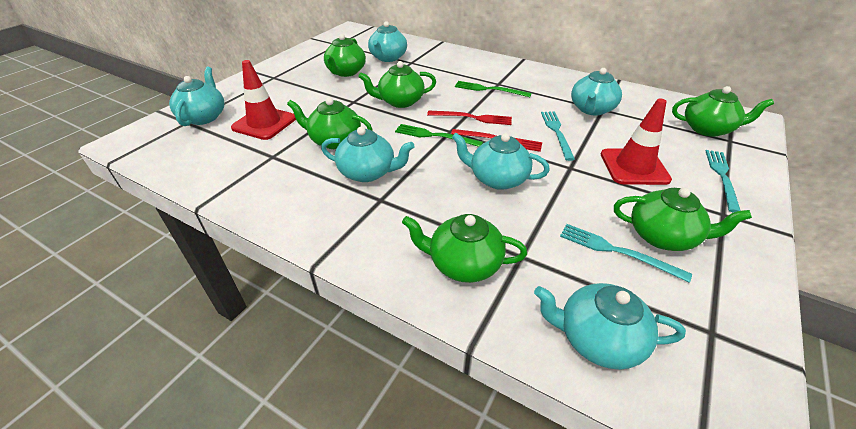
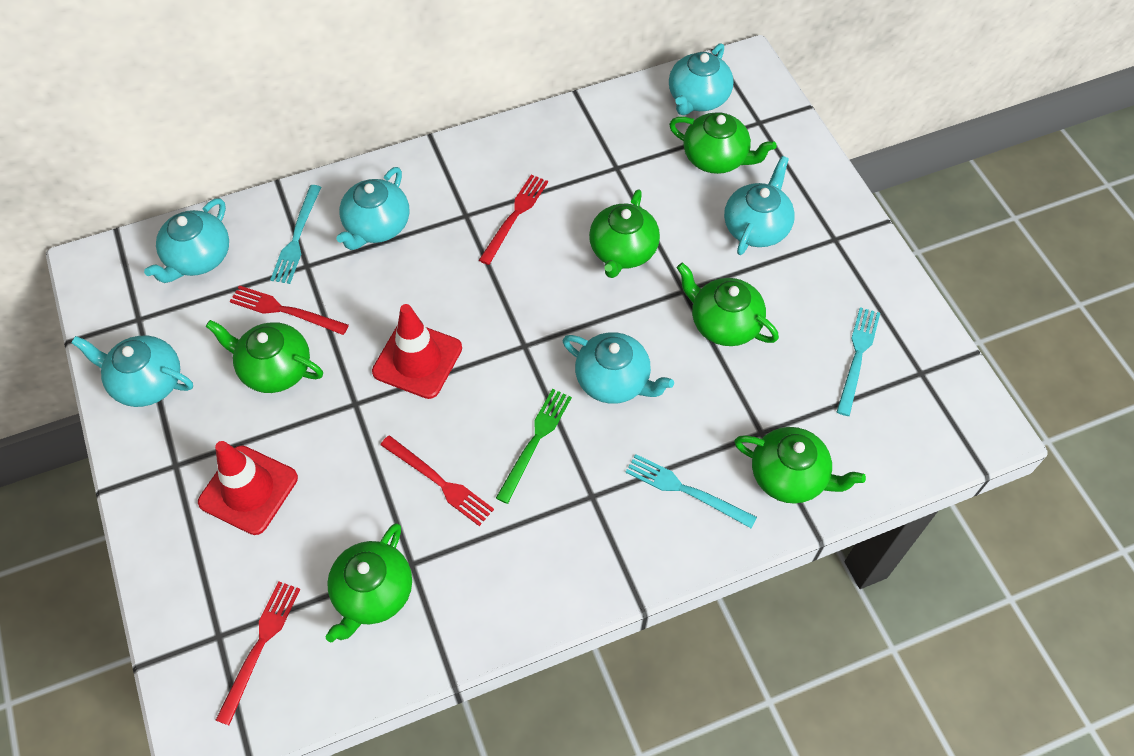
green fork: 2 -> 1
red fork: 2 -> 4

